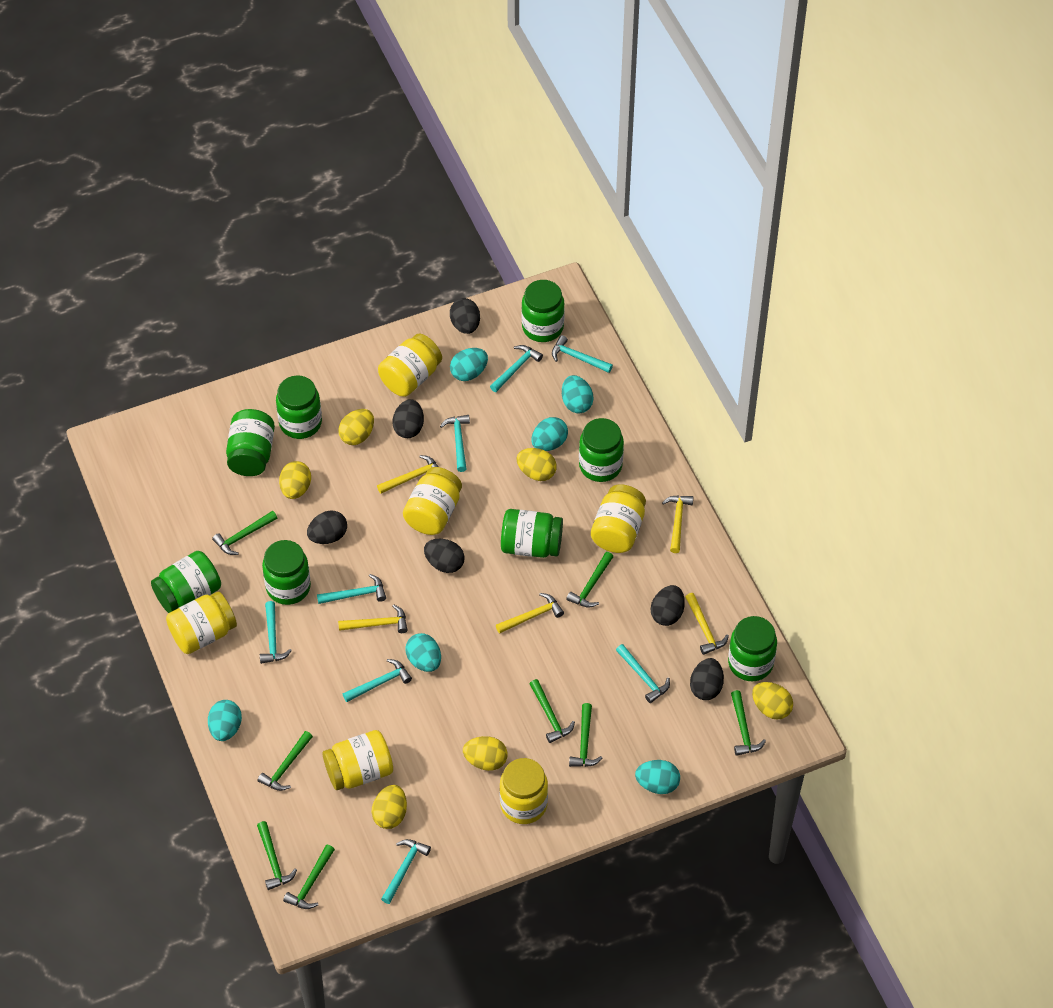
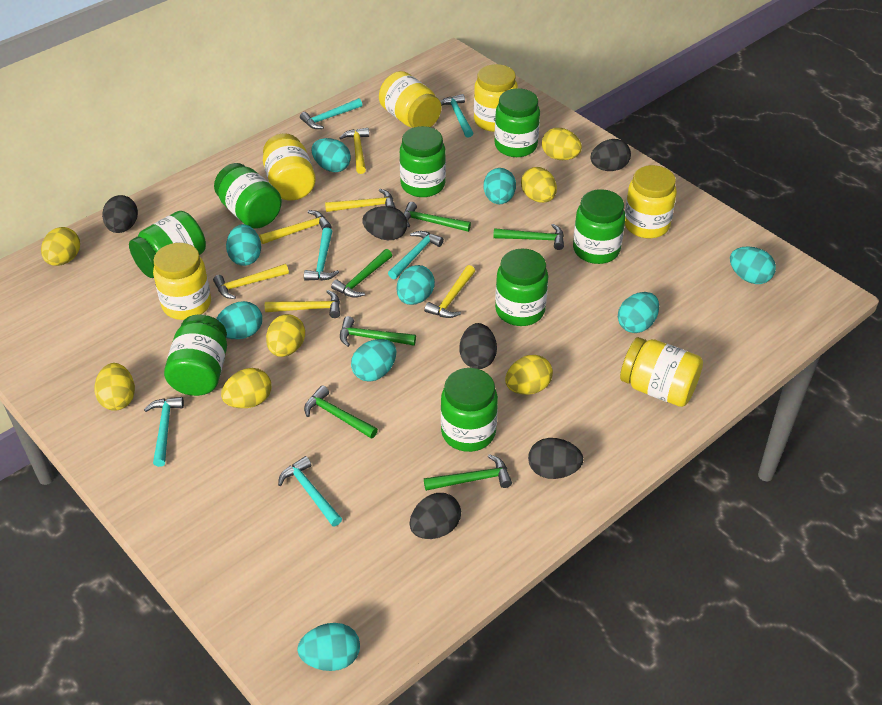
green hammer: 8 -> 6
turquoise egg: 6 -> 9
turquoise hammer: 8 -> 6
yellow egg: 6 -> 7
yellow hammer: 5 -> 6

